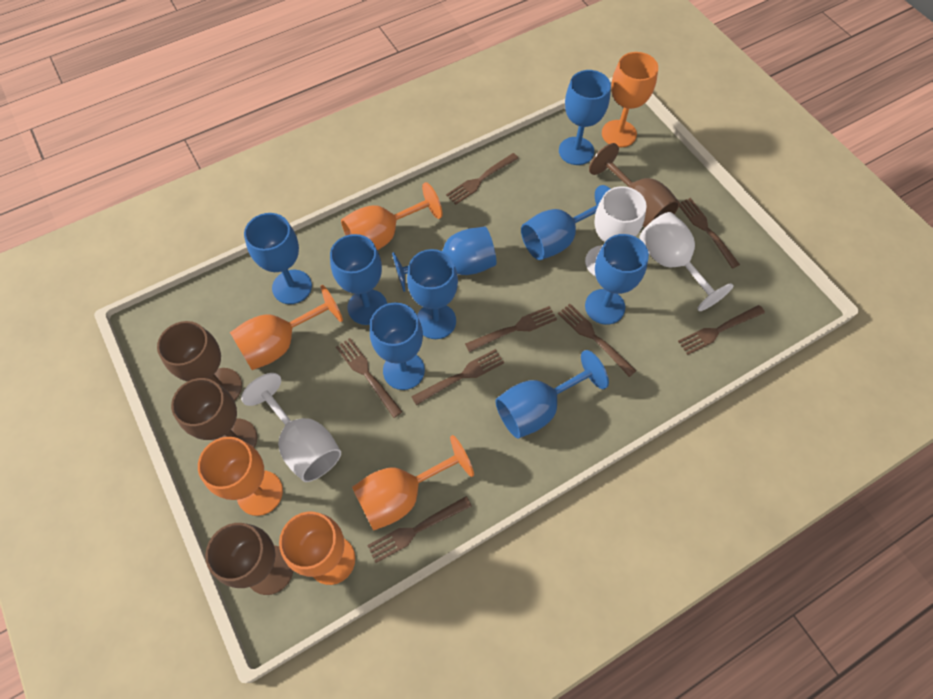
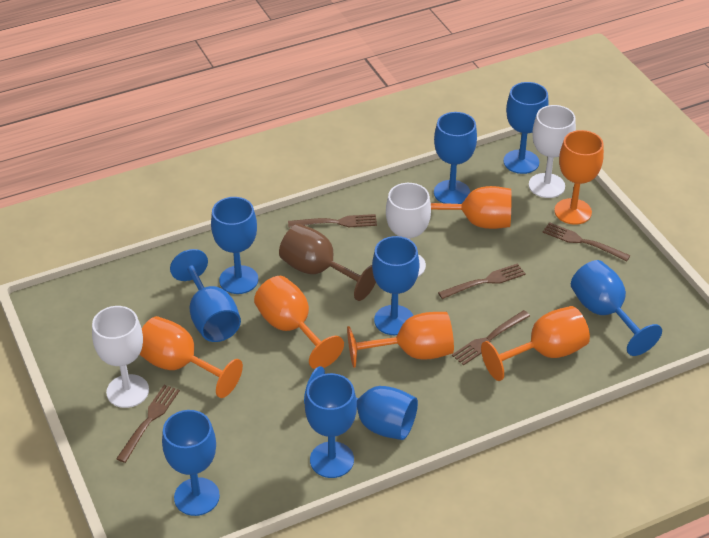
brown fork: 8 -> 5
brown goblet: 4 -> 1

